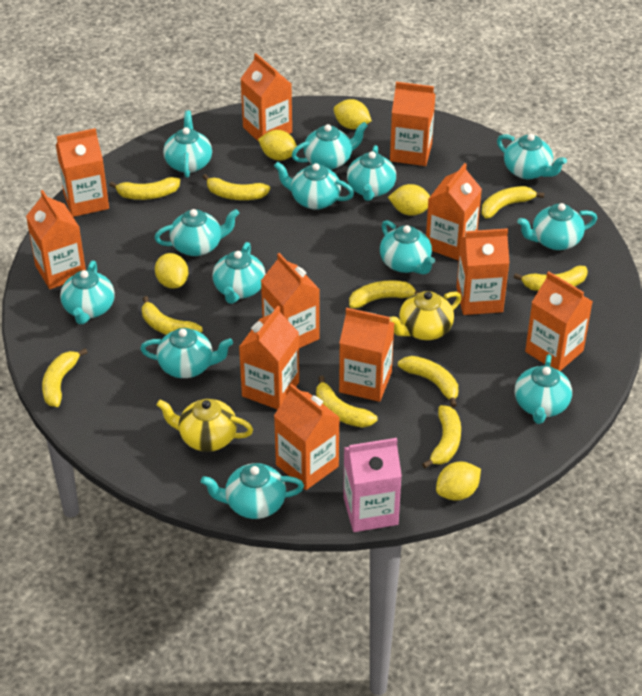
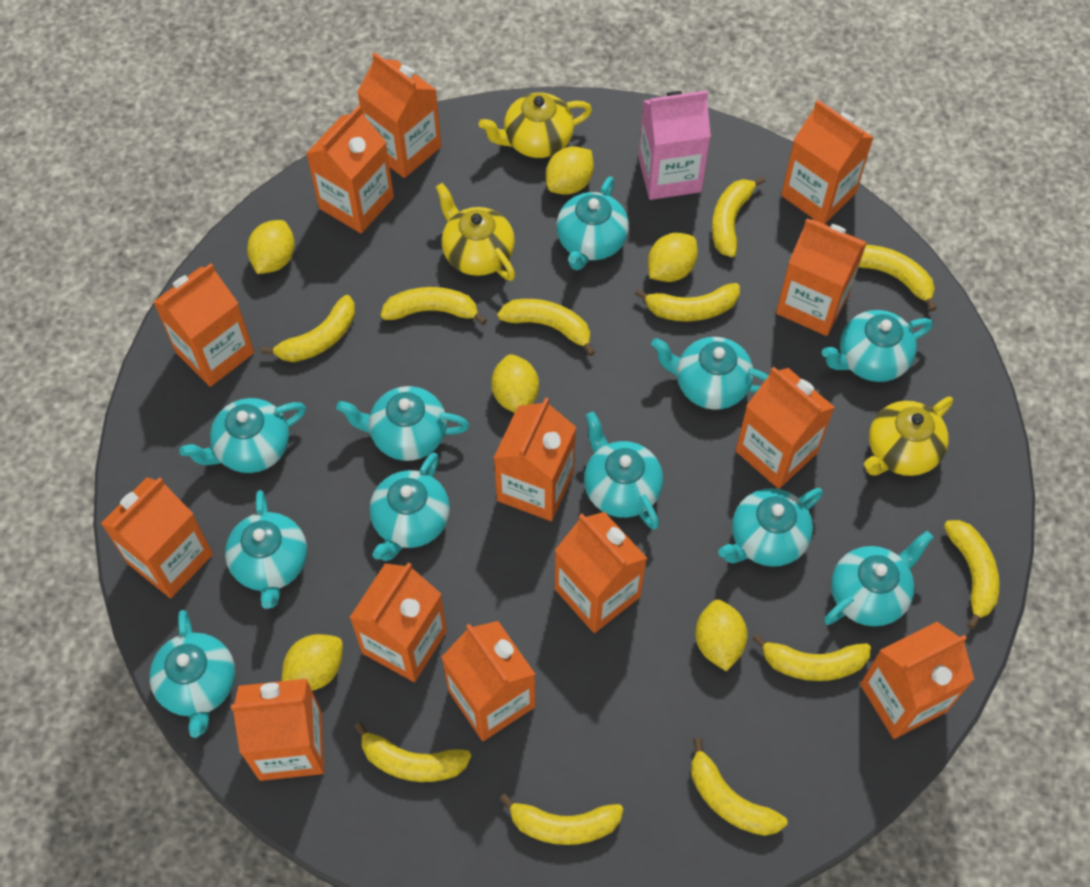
orange carton: 11 -> 13
turquoise teapot: 13 -> 11
yellow banana: 10 -> 11
yellow lemon: 5 -> 6
yellow teapot: 2 -> 3

